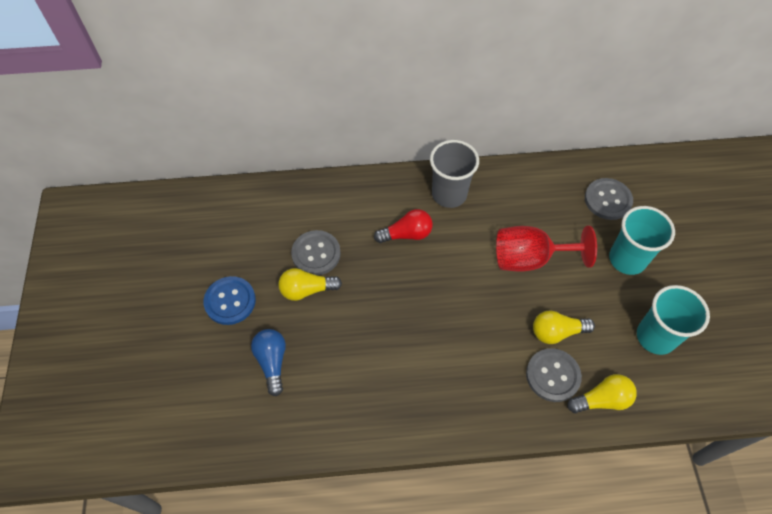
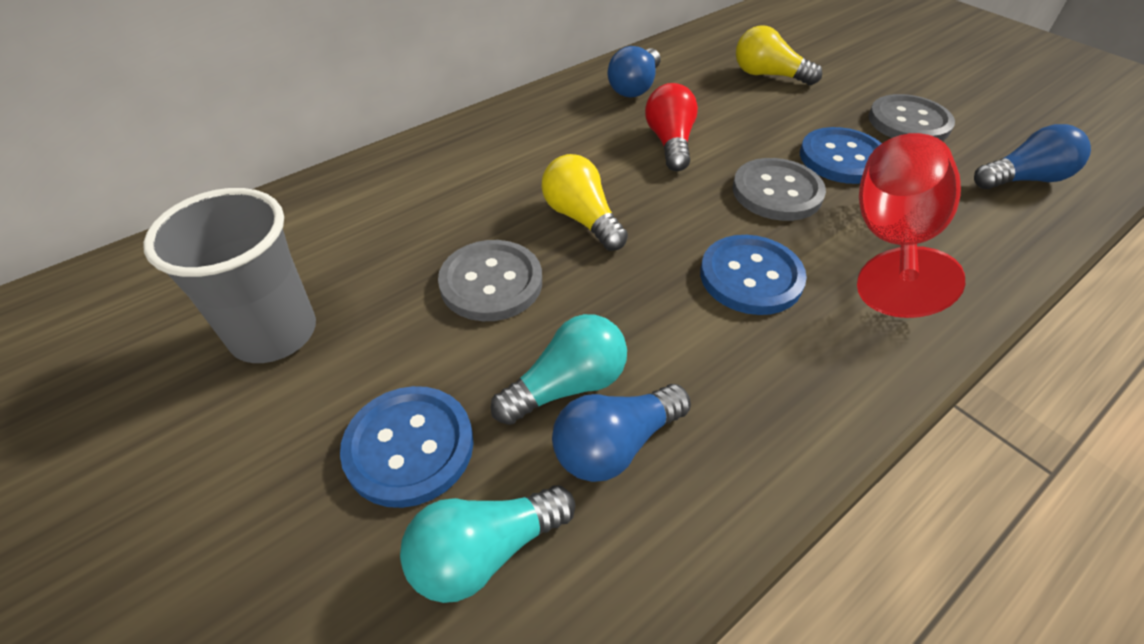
blue button: 1 -> 3
blue light bulb: 1 -> 3
turquoise cup: 2 -> 0
turquoise light bulb: 0 -> 2
yellow light bulb: 3 -> 2

